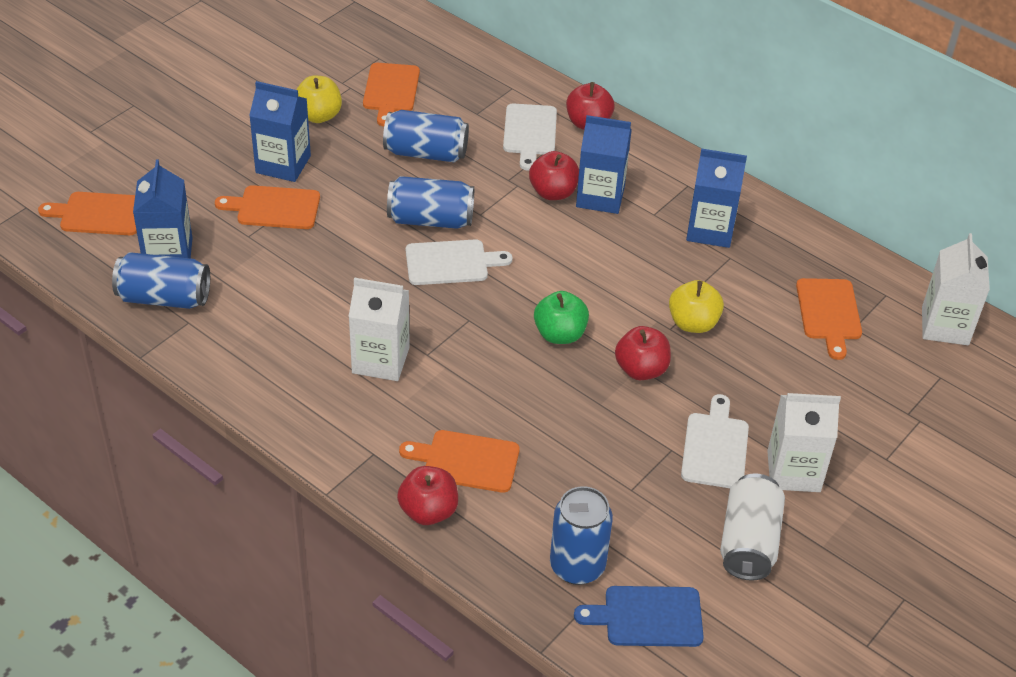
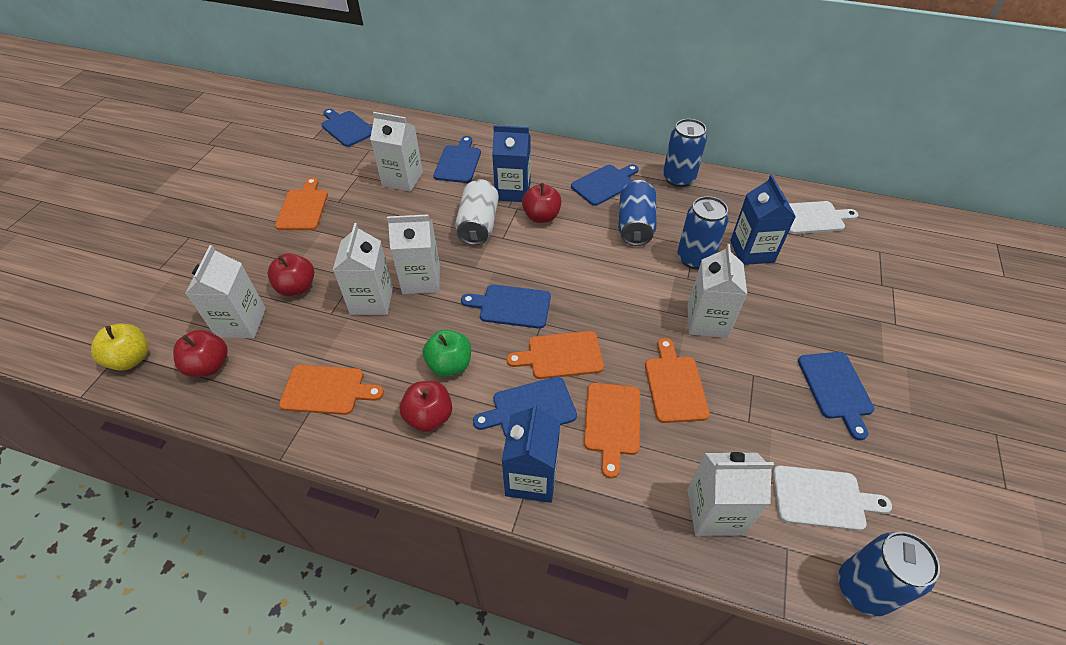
blue carton: 4 -> 3
blue cutting board: 1 -> 6
white carton: 3 -> 6
white cutting board: 3 -> 2
yellow apple: 2 -> 1

